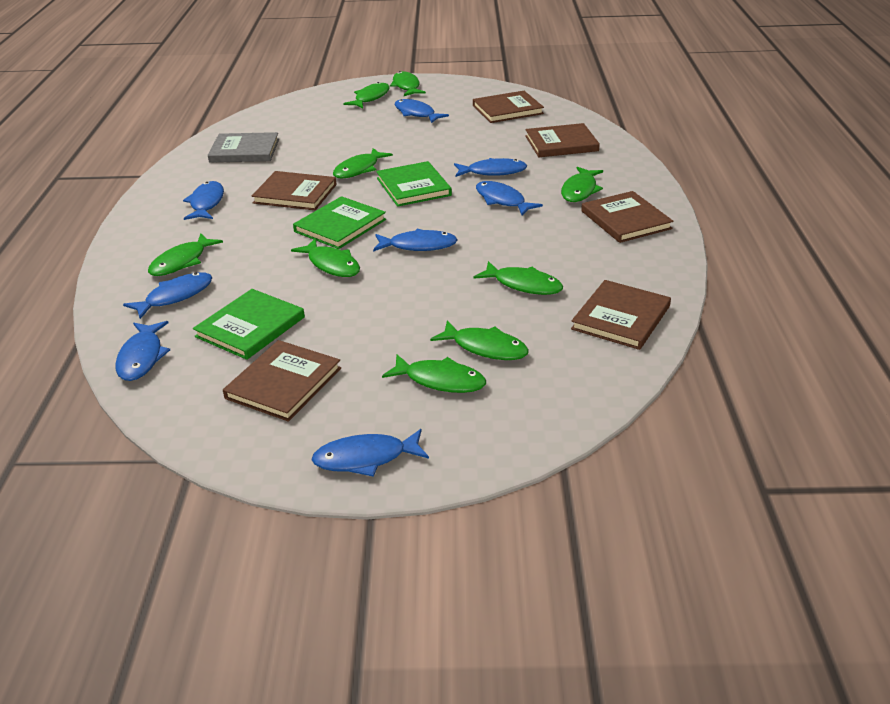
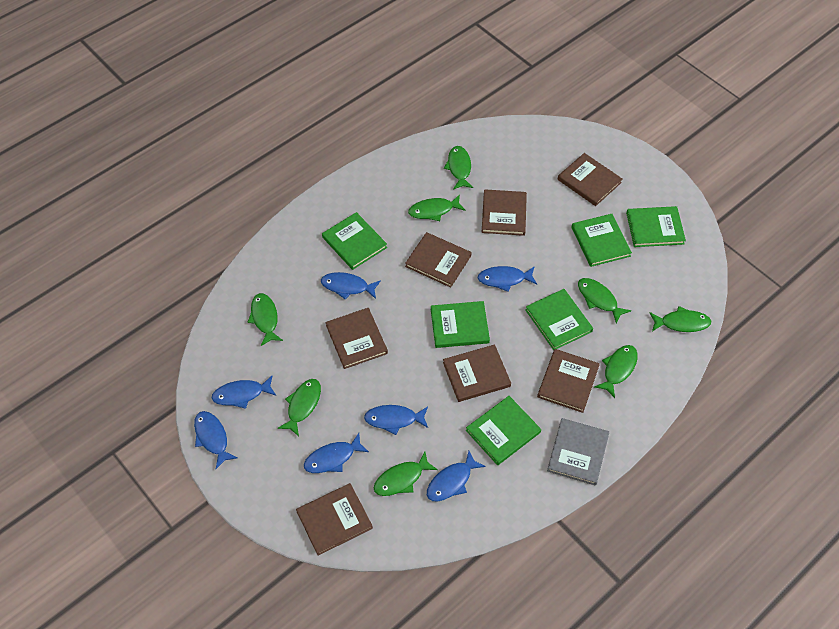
blue fish: 8 -> 7
brown book: 6 -> 7
green book: 3 -> 6
green fish: 9 -> 8

